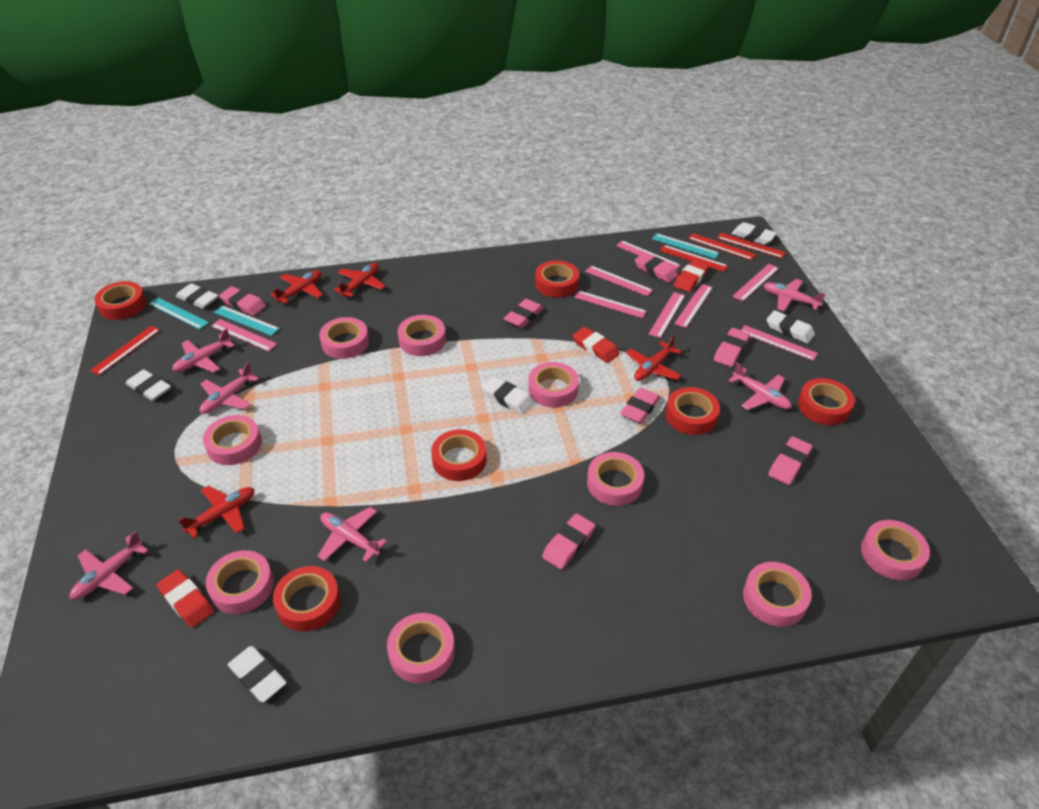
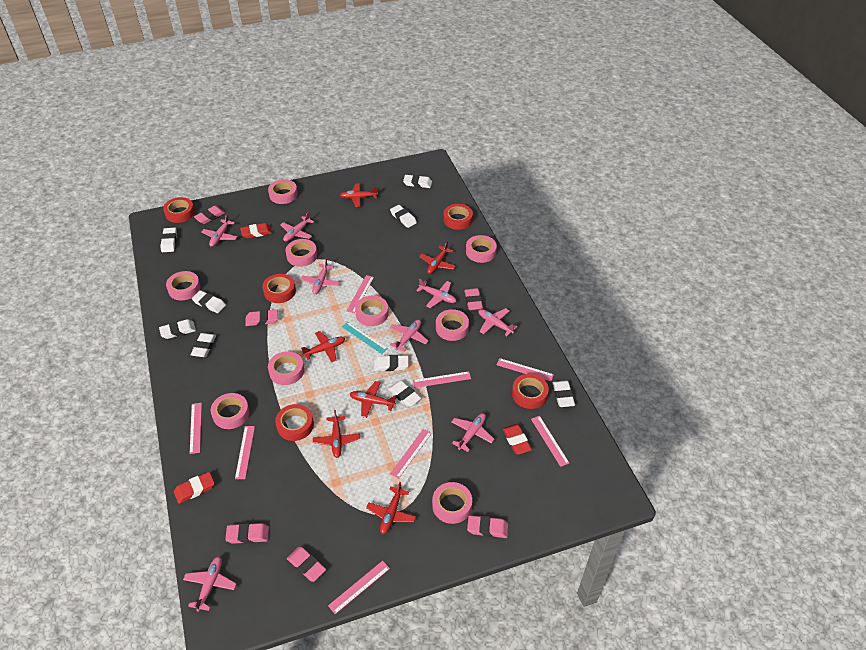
pink eraser: 7 -> 6
pink plane: 6 -> 8
red plane: 4 -> 6
red ruler: 4 -> 0
red tape: 6 -> 5
turquoise ruler: 3 -> 1
white eraser: 6 -> 9

